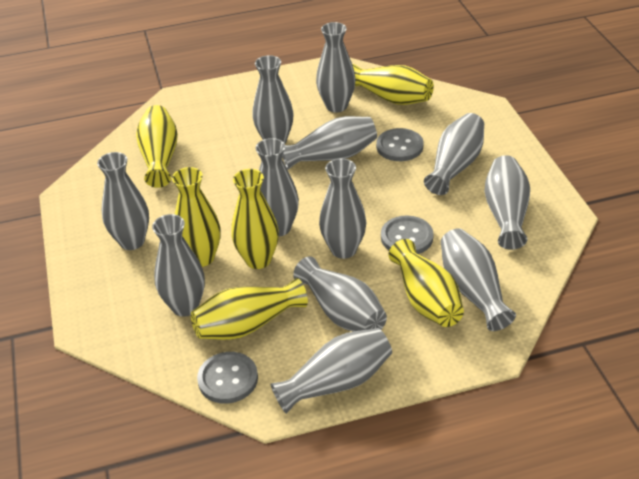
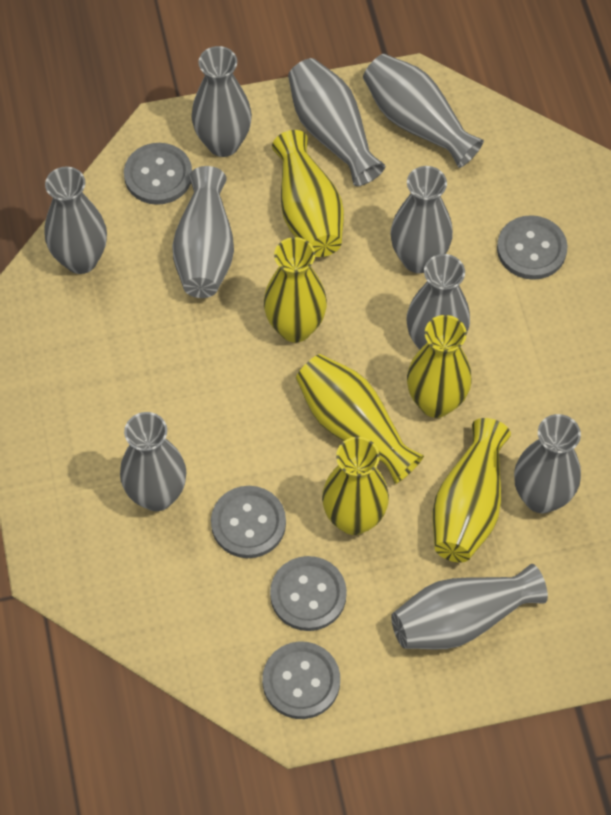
grey button: 3 -> 5
grey vase: 12 -> 10

